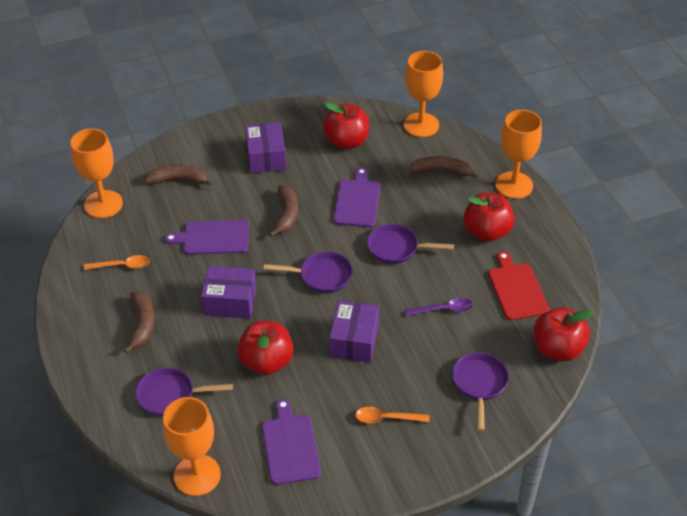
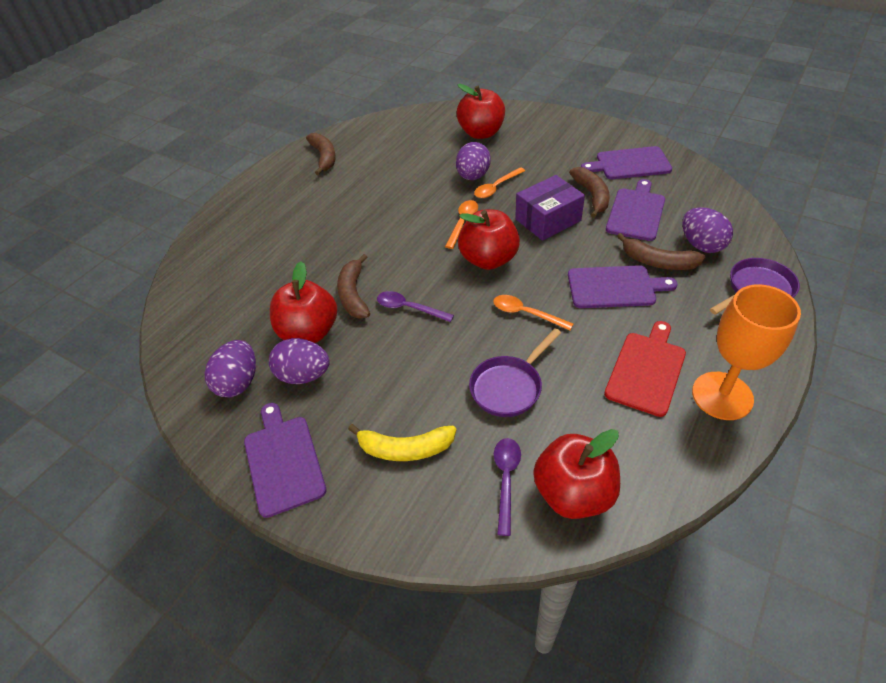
orange goblet: 4 -> 1
orange spoon: 2 -> 3
purple box: 3 -> 1
purple cutting board: 3 -> 4
purple egg: 0 -> 4
purple pan: 4 -> 2
purple spoon: 1 -> 2
yellow banana: 0 -> 1

